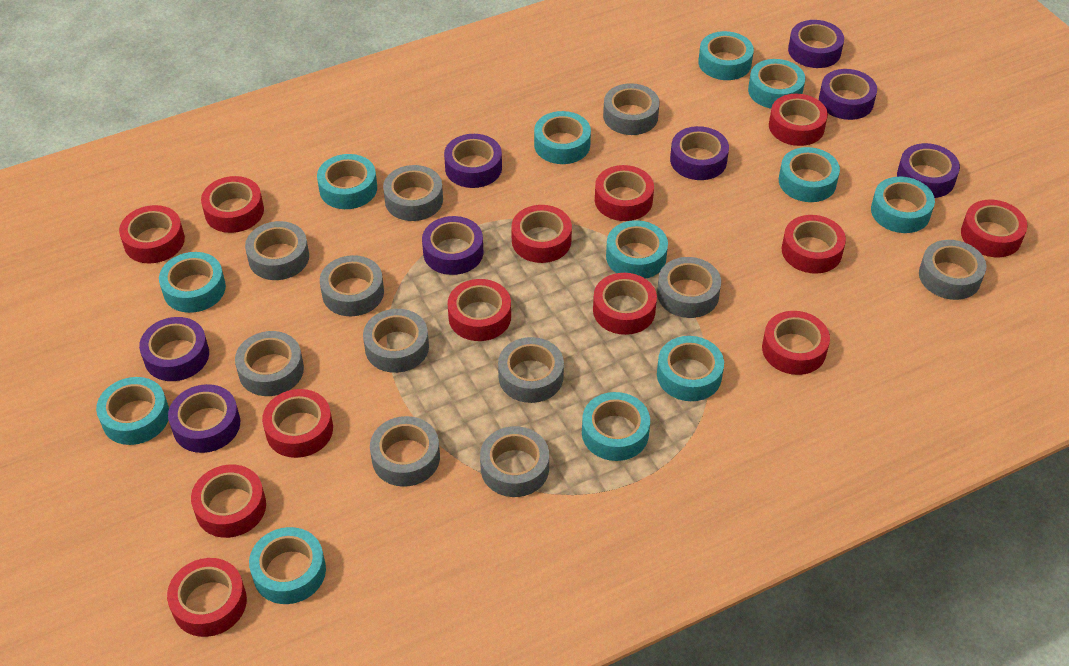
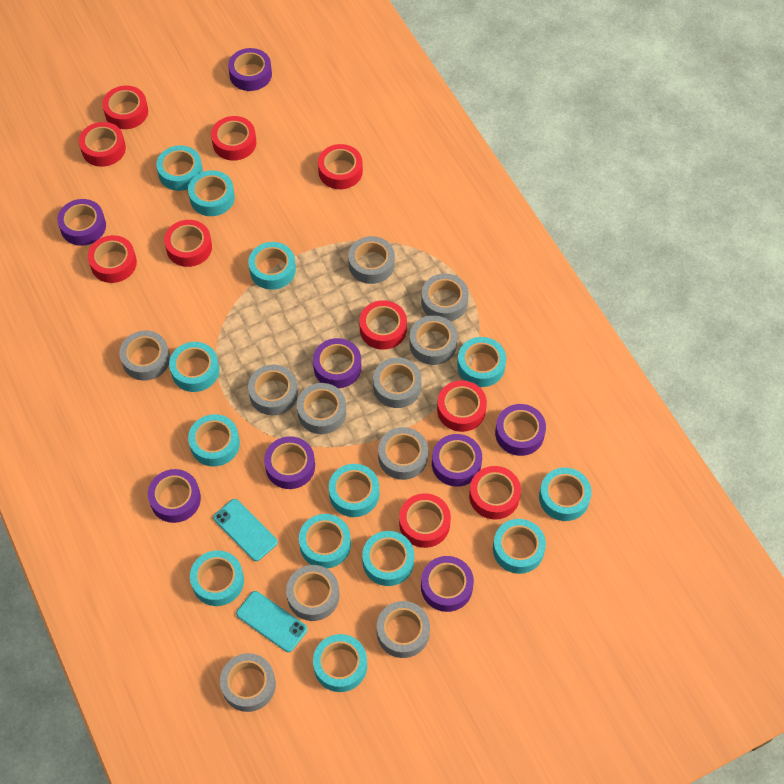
red tape: 13 -> 10
turquoise phone: 0 -> 2
turquoise tape: 12 -> 13

